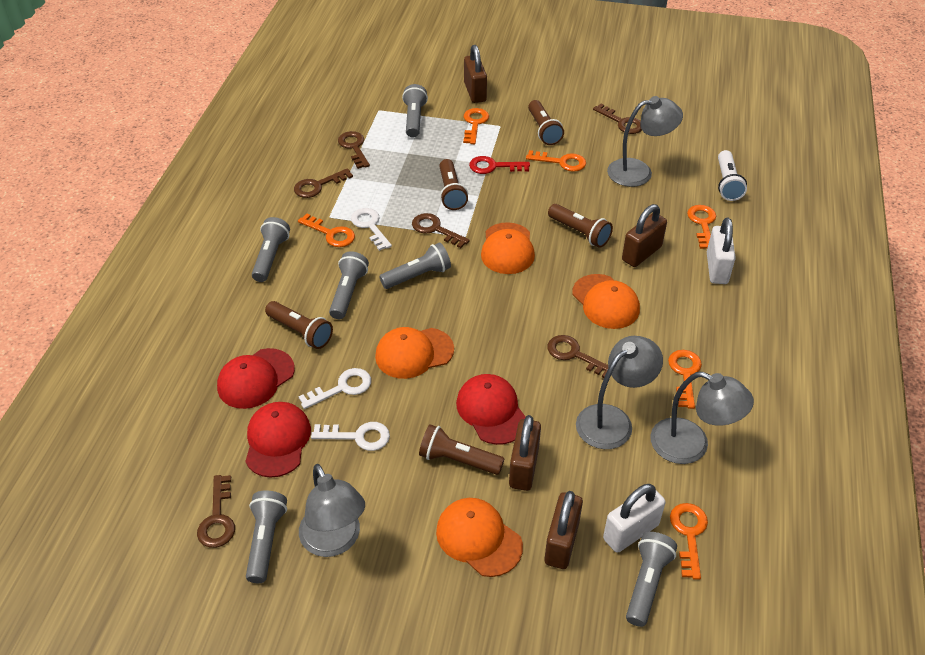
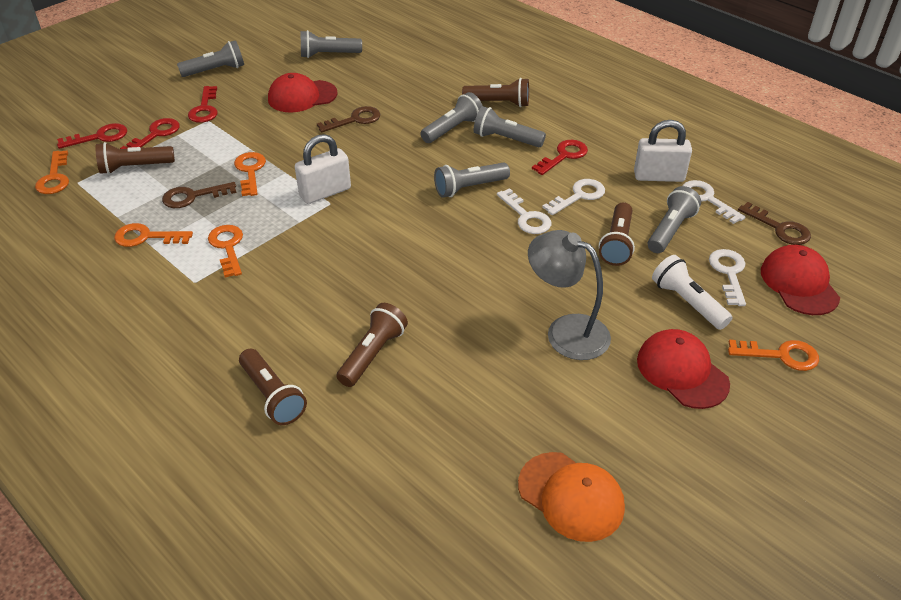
brown key: 6 -> 3
brown padlock: 4 -> 0
grey lamp: 4 -> 1
orange cap: 4 -> 1
orange key: 6 -> 5
red key: 1 -> 4
white key: 3 -> 4

